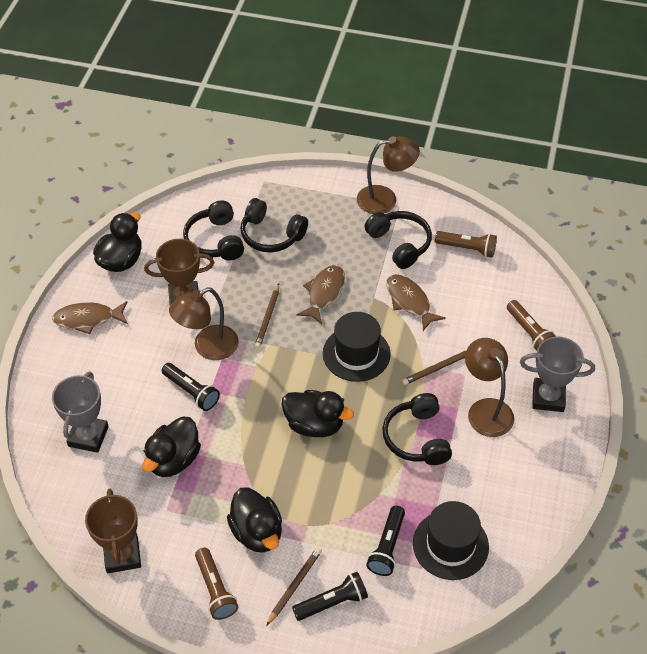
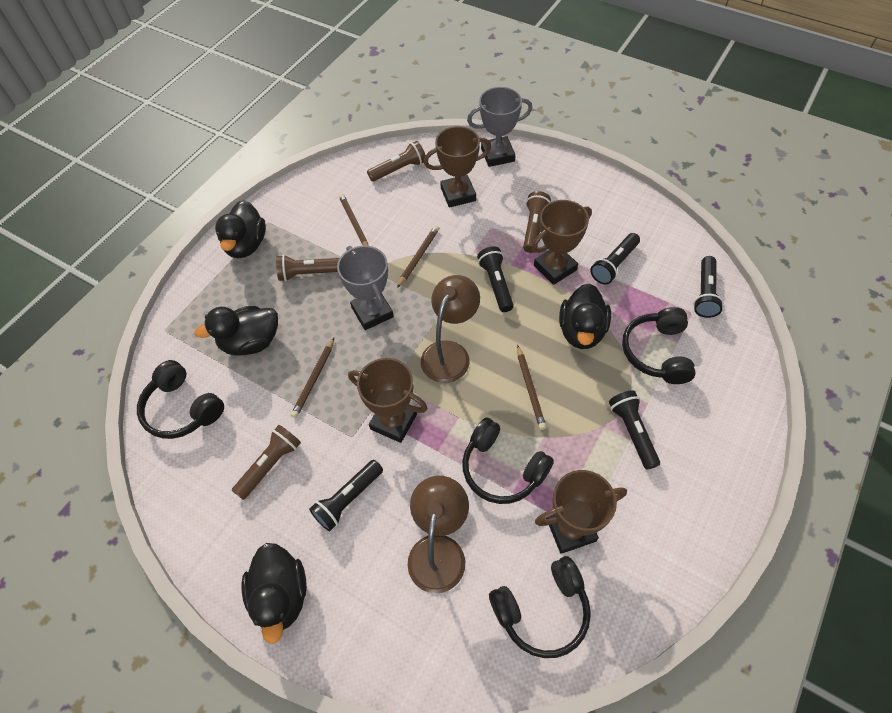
black flashlight: 3 -> 5
black hat: 2 -> 0
brown fish: 3 -> 0
brown flashlight: 3 -> 4
brown lamp: 3 -> 2
brown pencil: 3 -> 4
brown trophy: 2 -> 4

